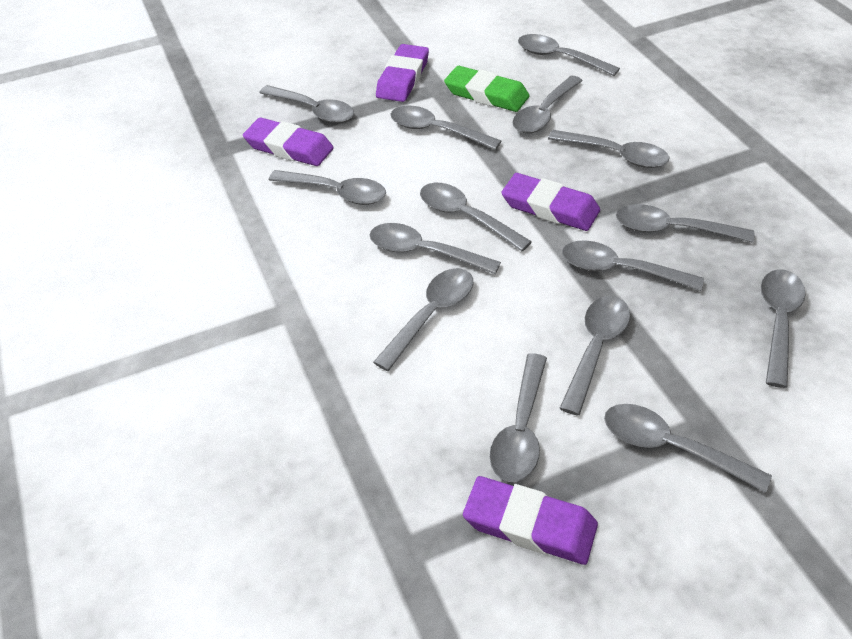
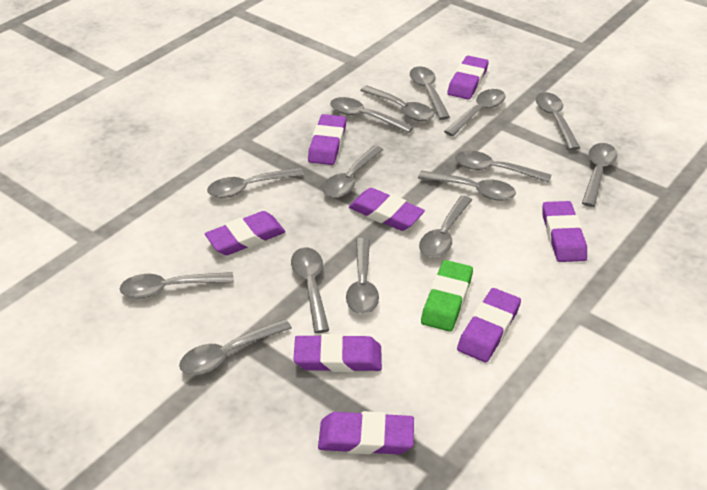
purple eraser: 4 -> 8

